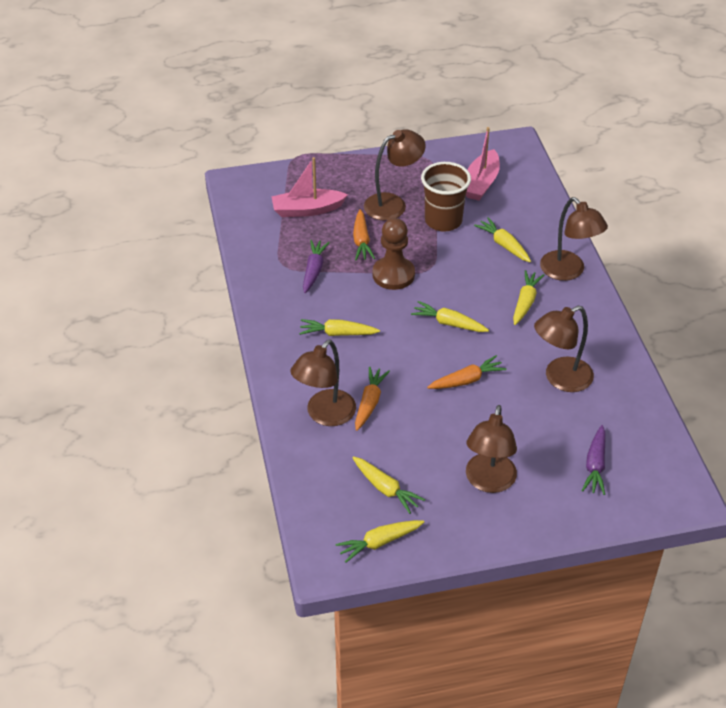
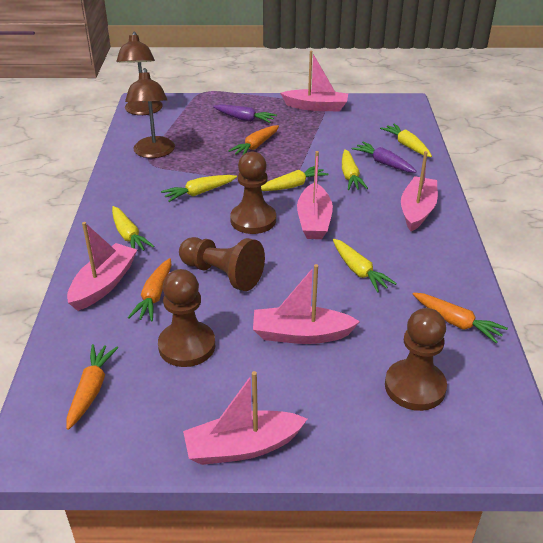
brown cup: 1 -> 0
brown lamp: 5 -> 2
brown pawn: 1 -> 4
orange carrot: 3 -> 4
pink boat: 2 -> 6

